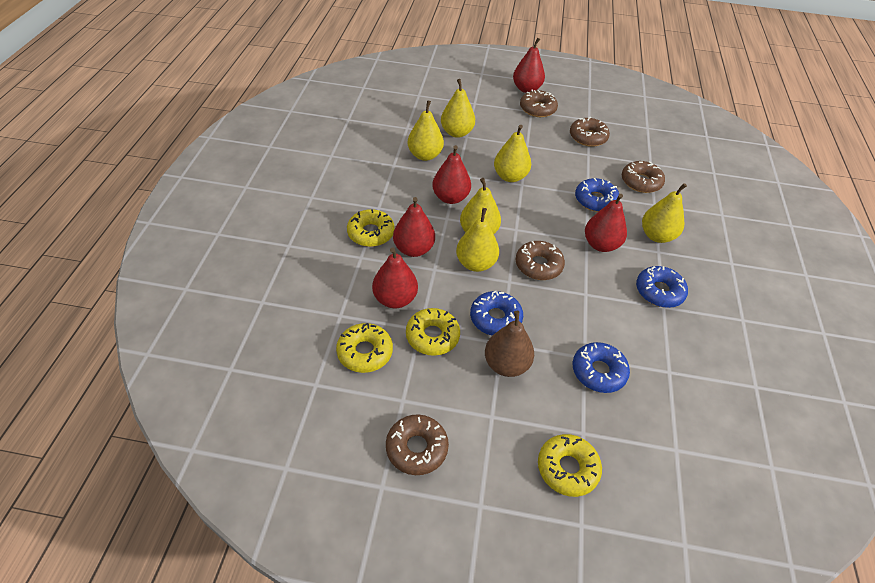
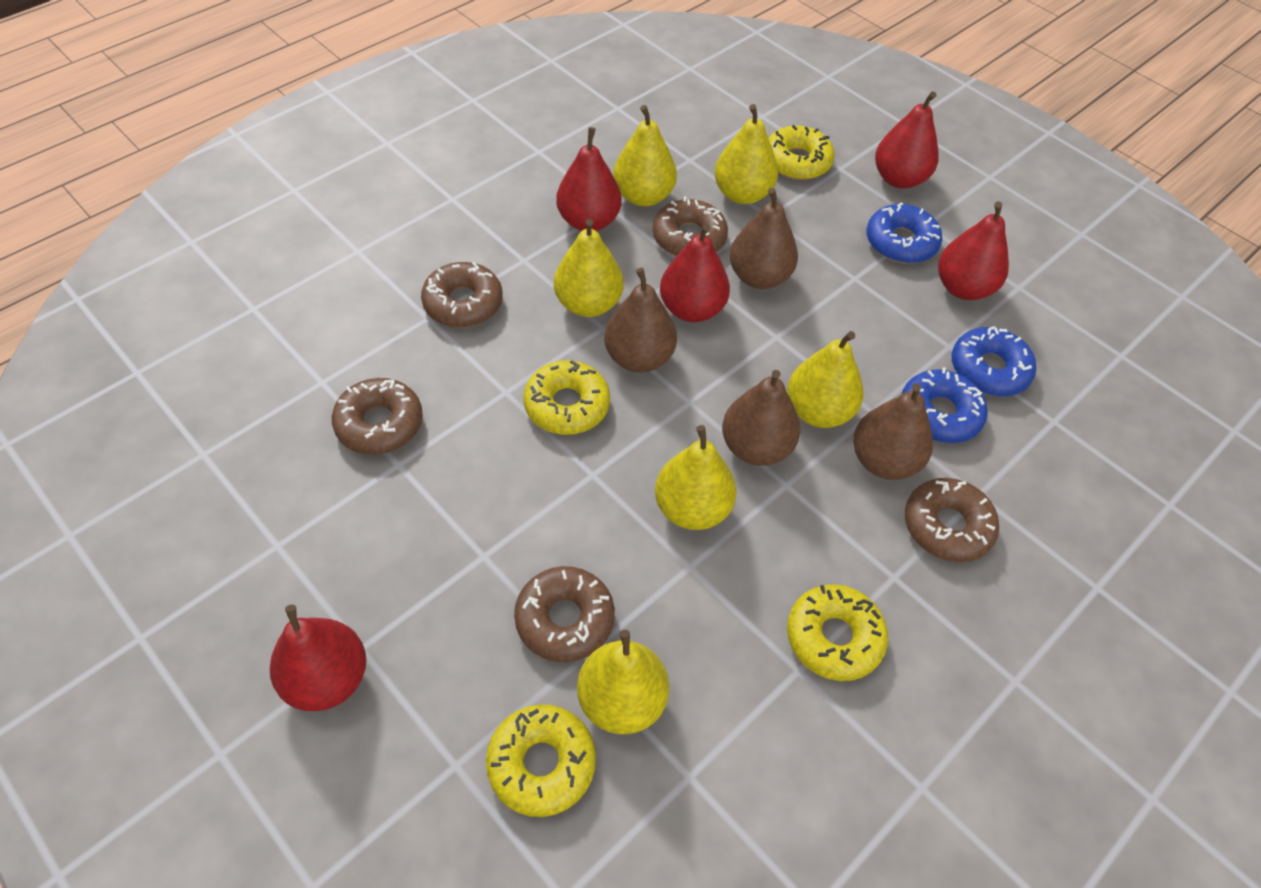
blue donut: 4 -> 3
brown pear: 1 -> 4

